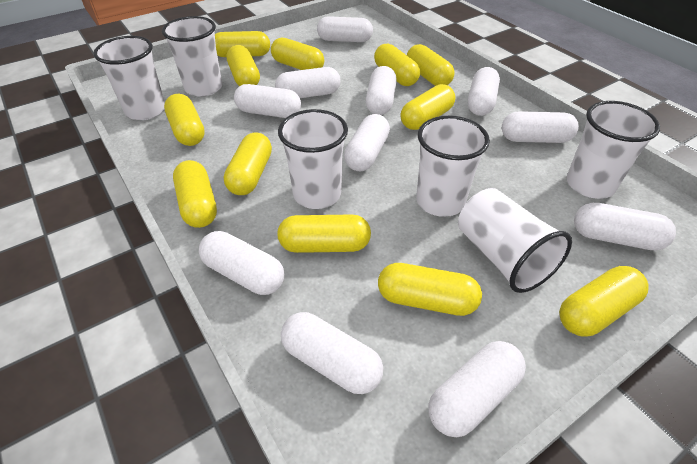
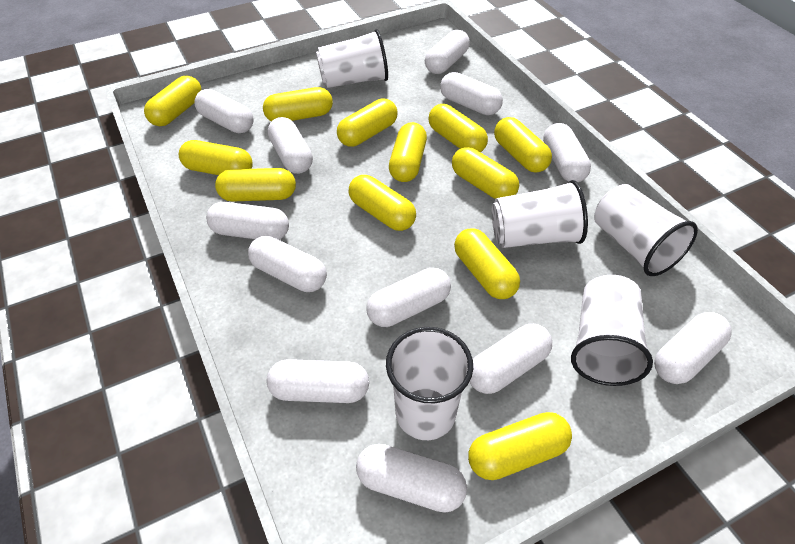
white capsule: 11 -> 12
white cup: 6 -> 5

